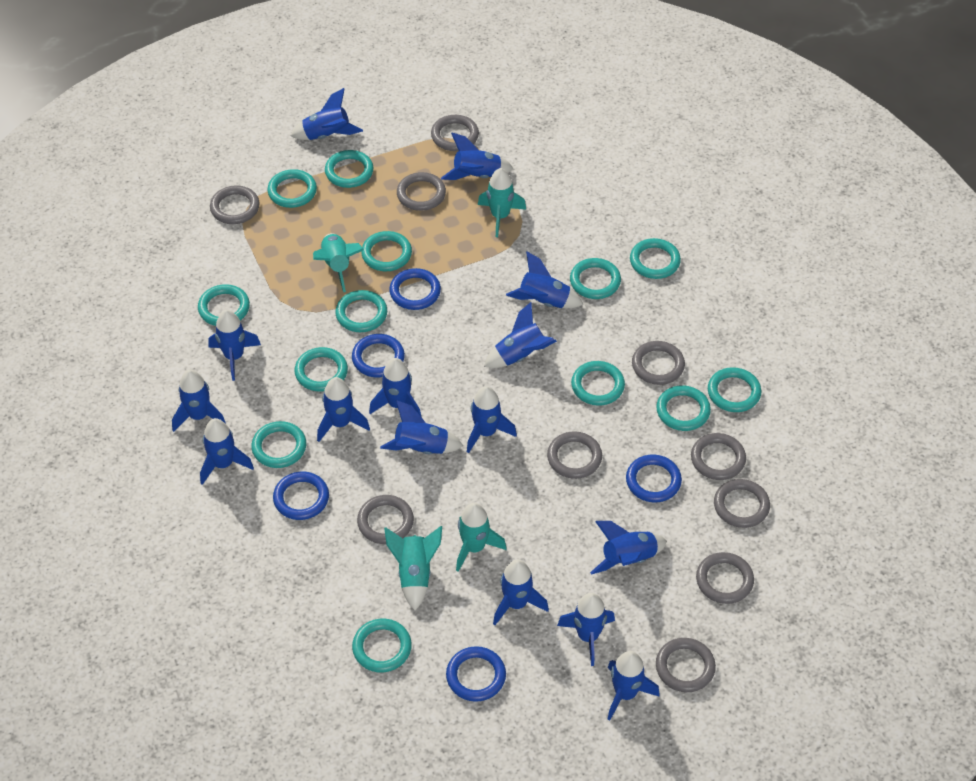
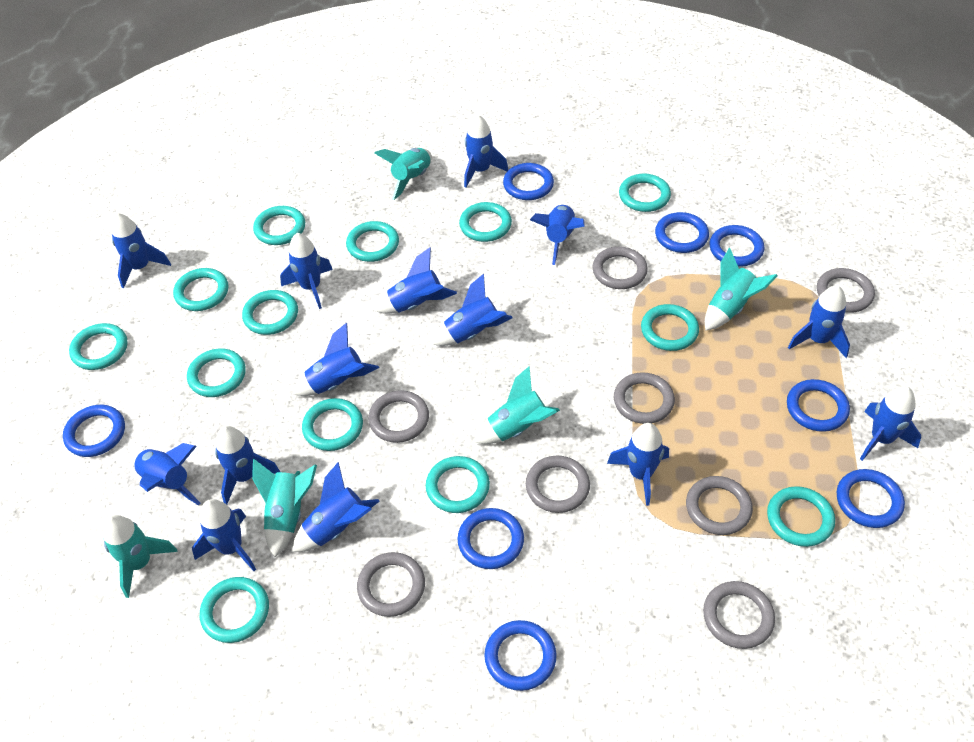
blue ring: 5 -> 8
blue rocket: 15 -> 14
grey ring: 10 -> 8
turquoise rocket: 4 -> 5

